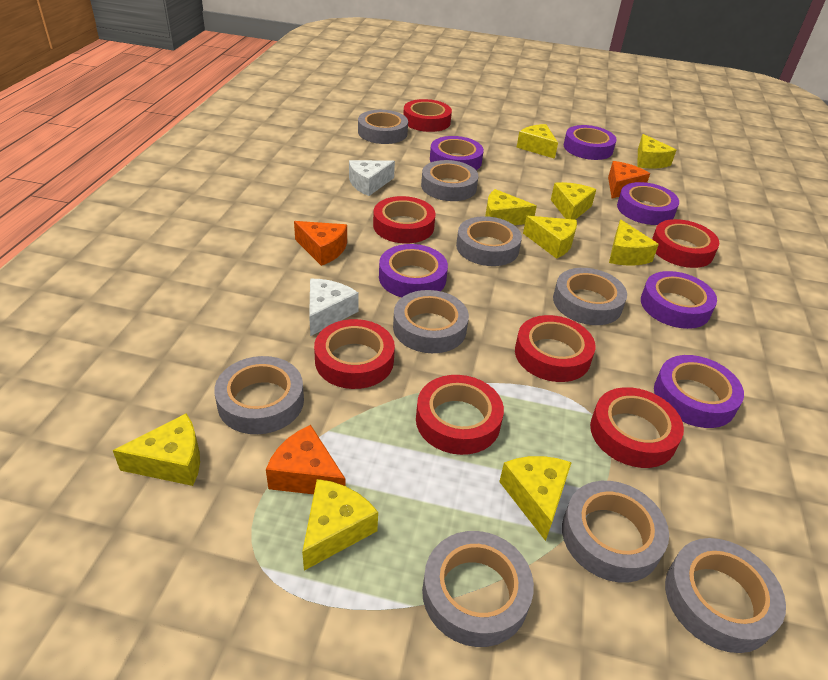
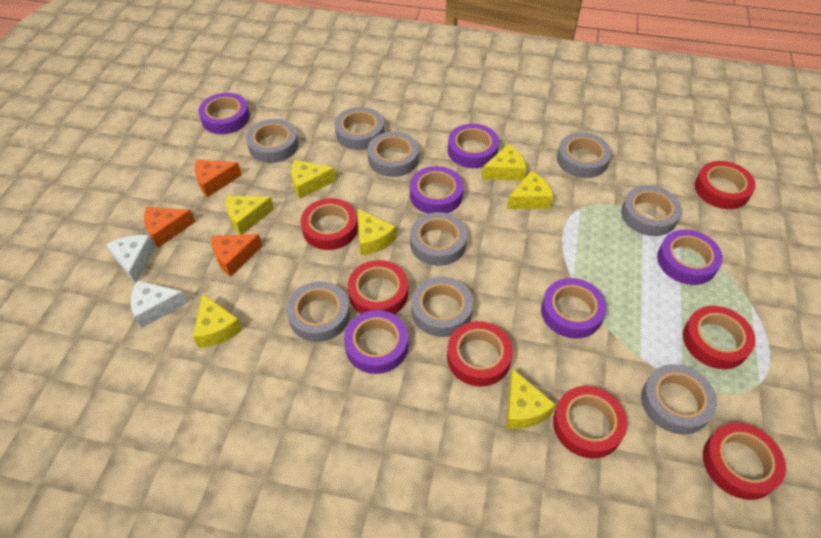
yellow cheese: 9 -> 7

